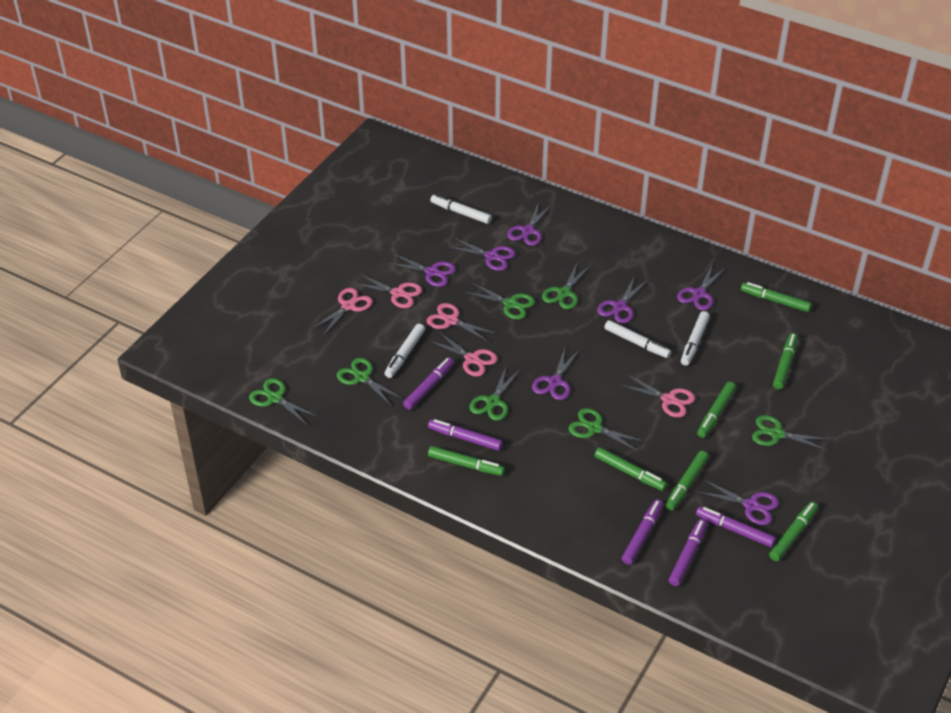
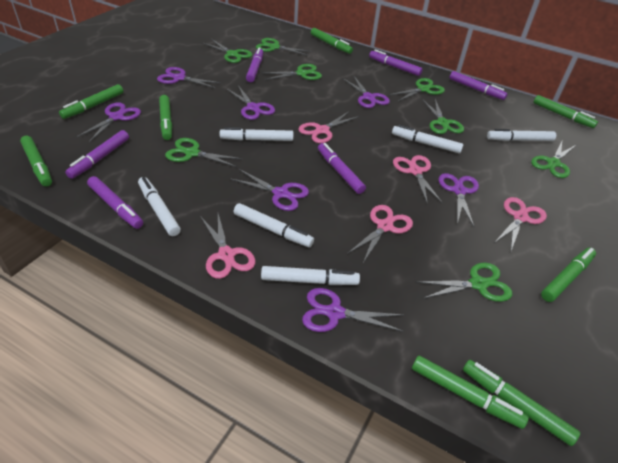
green marker: 7 -> 8
green scissors: 7 -> 8
purple marker: 5 -> 6
white marker: 4 -> 6

